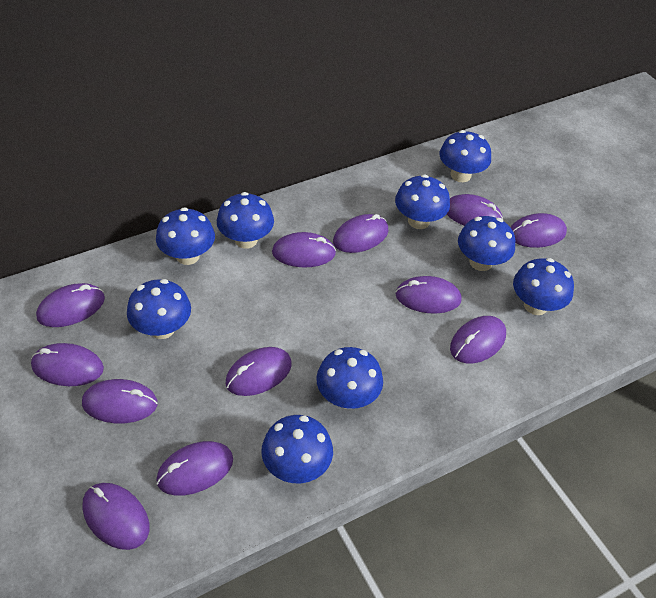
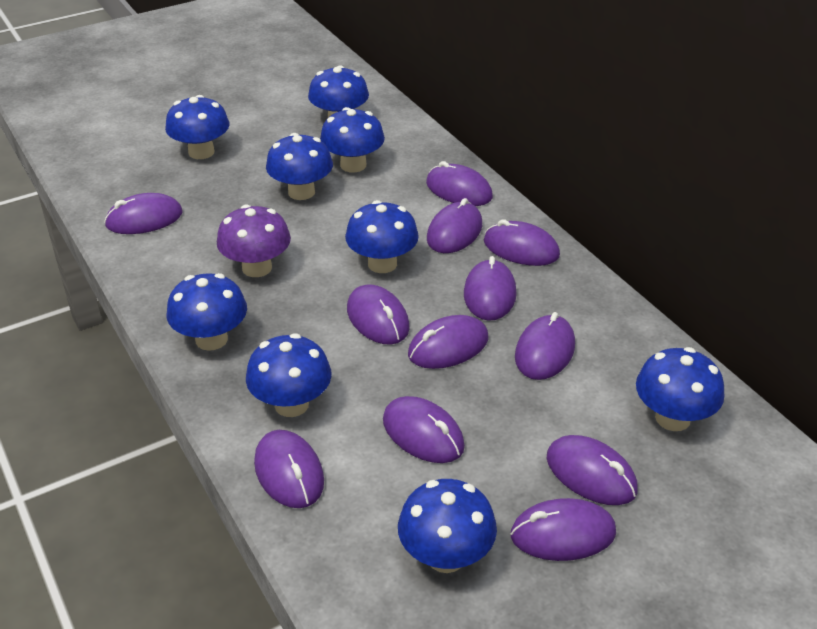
purple mushroom: 0 -> 1

